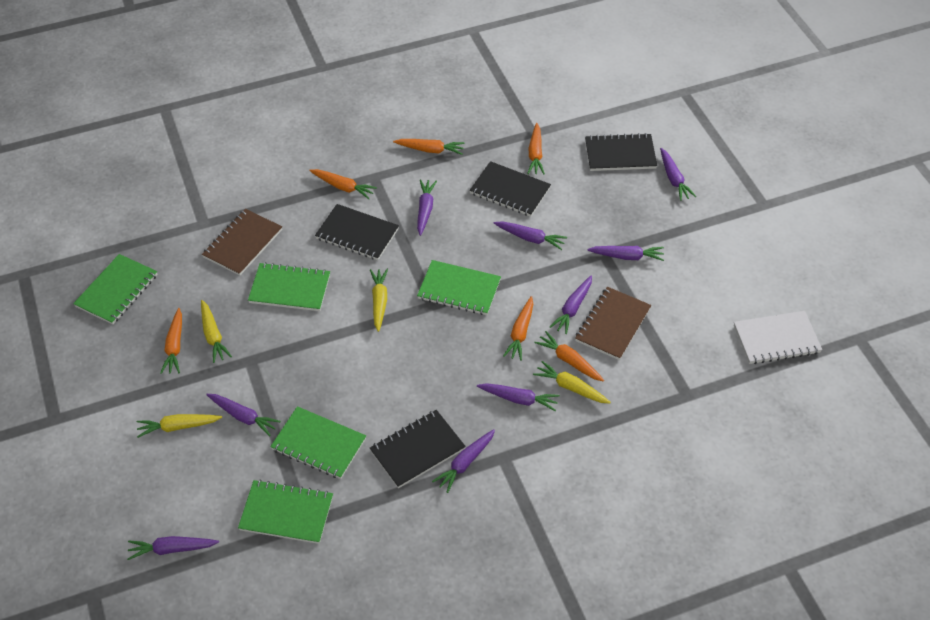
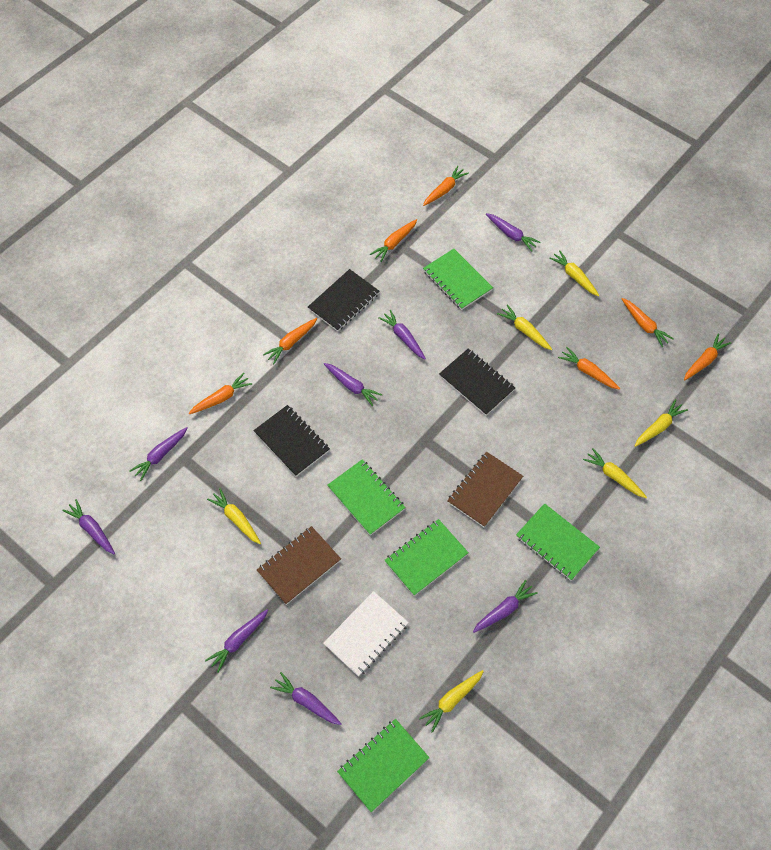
black notebook: 4 -> 3
orange carrot: 6 -> 7
purple carrot: 9 -> 8
yellow carrot: 4 -> 6

